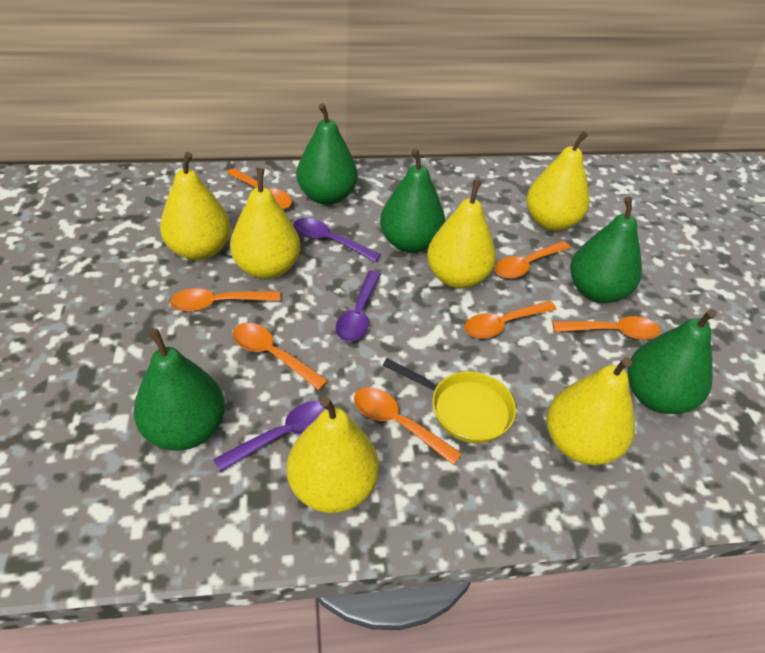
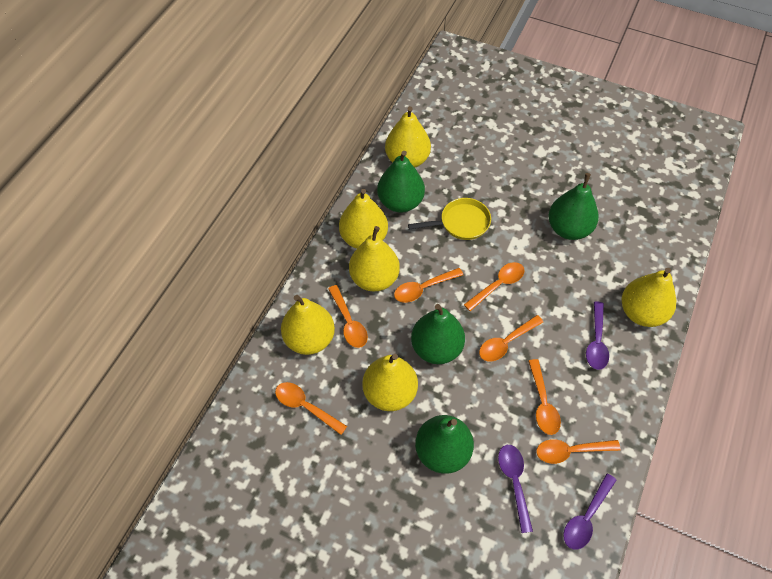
green pear: 5 -> 4

